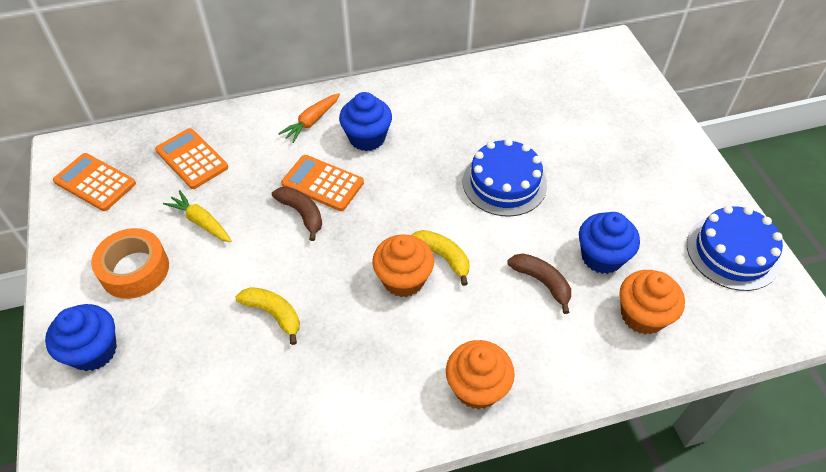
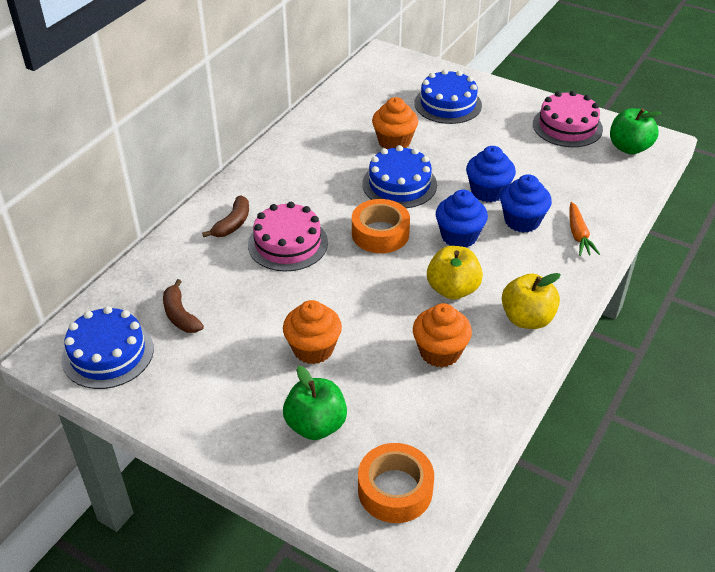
blue cake: 2 -> 3
green apple: 0 -> 2
orange calculator: 3 -> 0
orange tape: 1 -> 2
pink cake: 0 -> 2
yellow apple: 0 -> 2
yellow banana: 2 -> 0
yellow carrot: 1 -> 0

